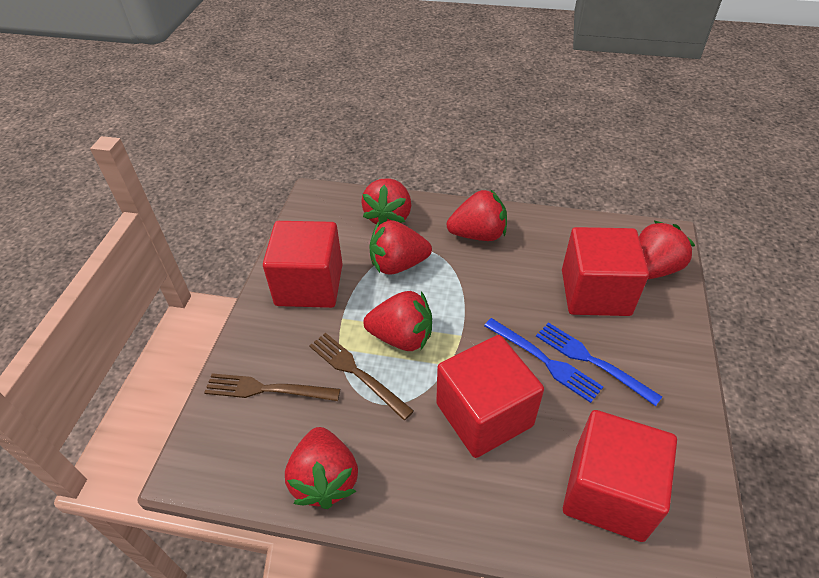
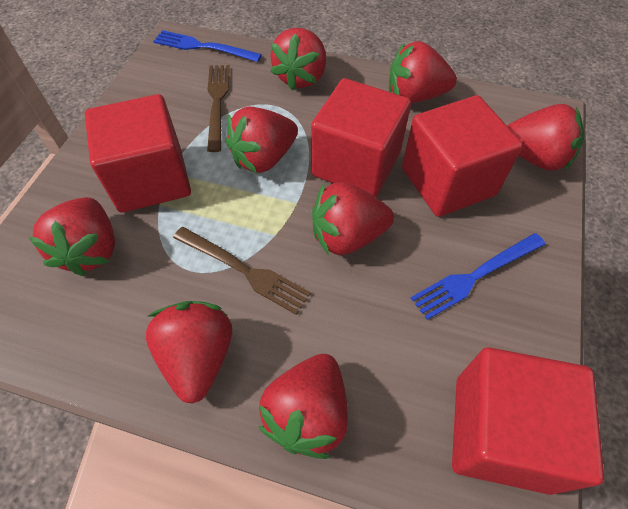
red strawberry: 6 -> 8

